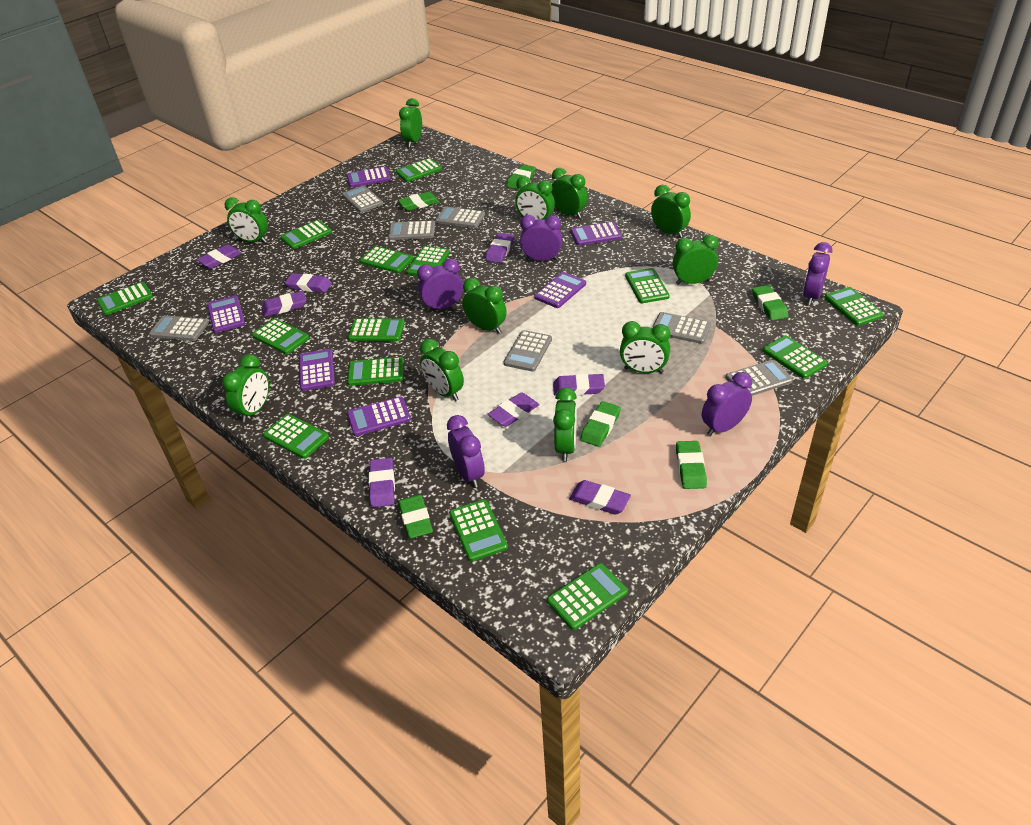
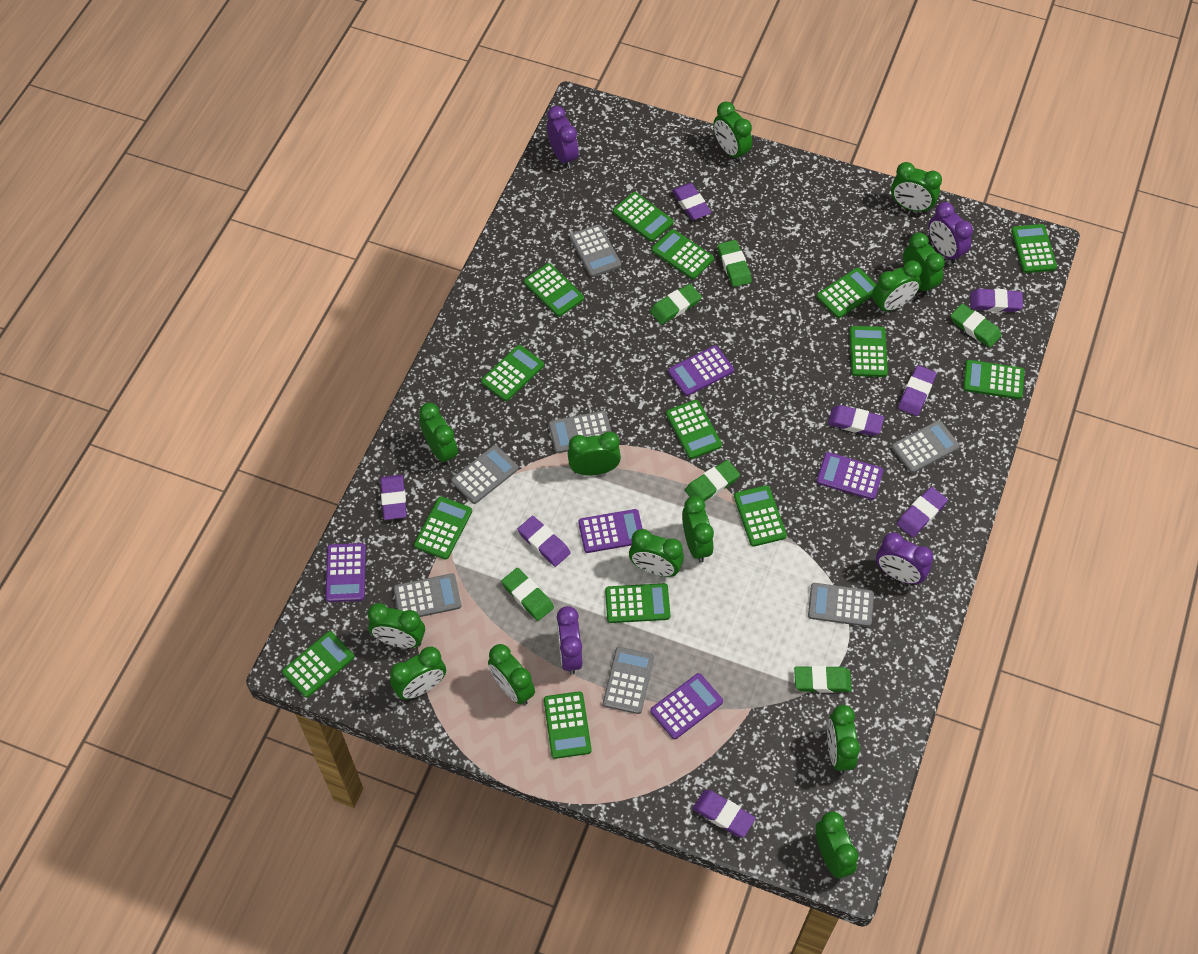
green clock: 11 -> 13
purple calculator: 6 -> 5
purple clock: 5 -> 4

